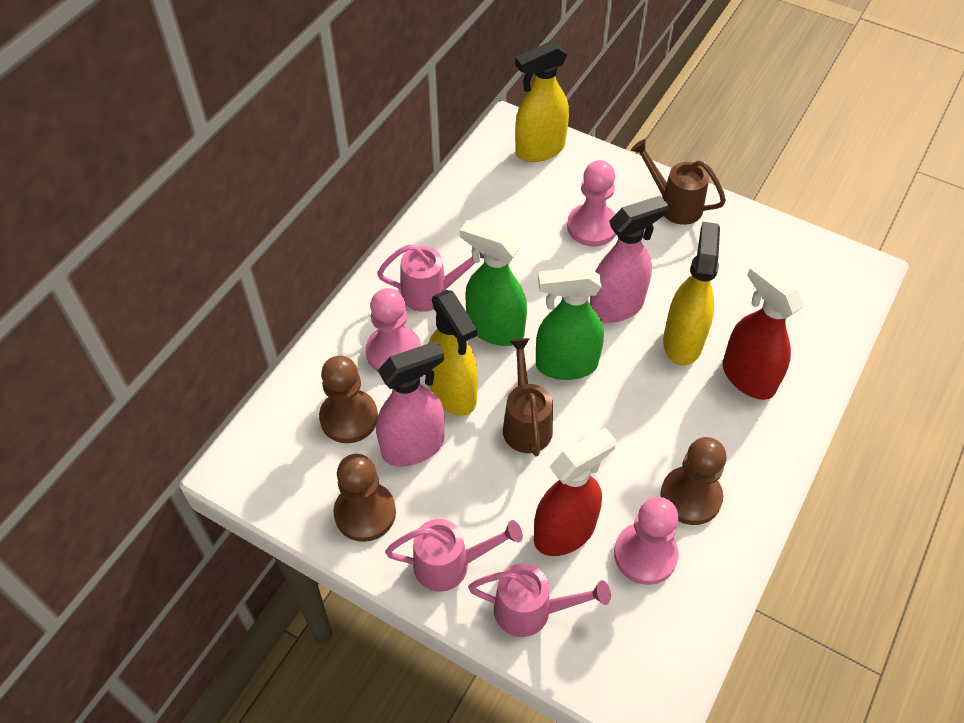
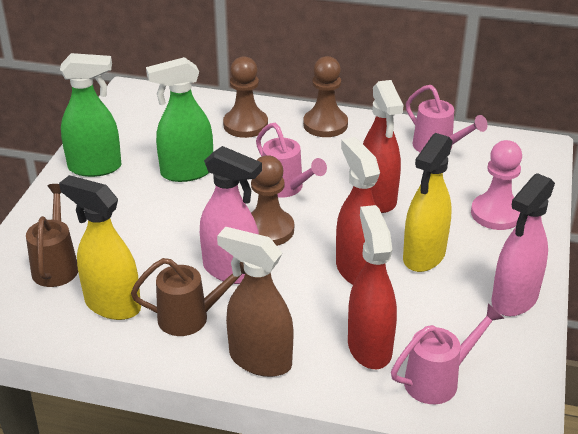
brown spray bottle: 0 -> 1
pink pawn: 3 -> 1
red spray bottle: 2 -> 3
yellow spray bottle: 3 -> 2

